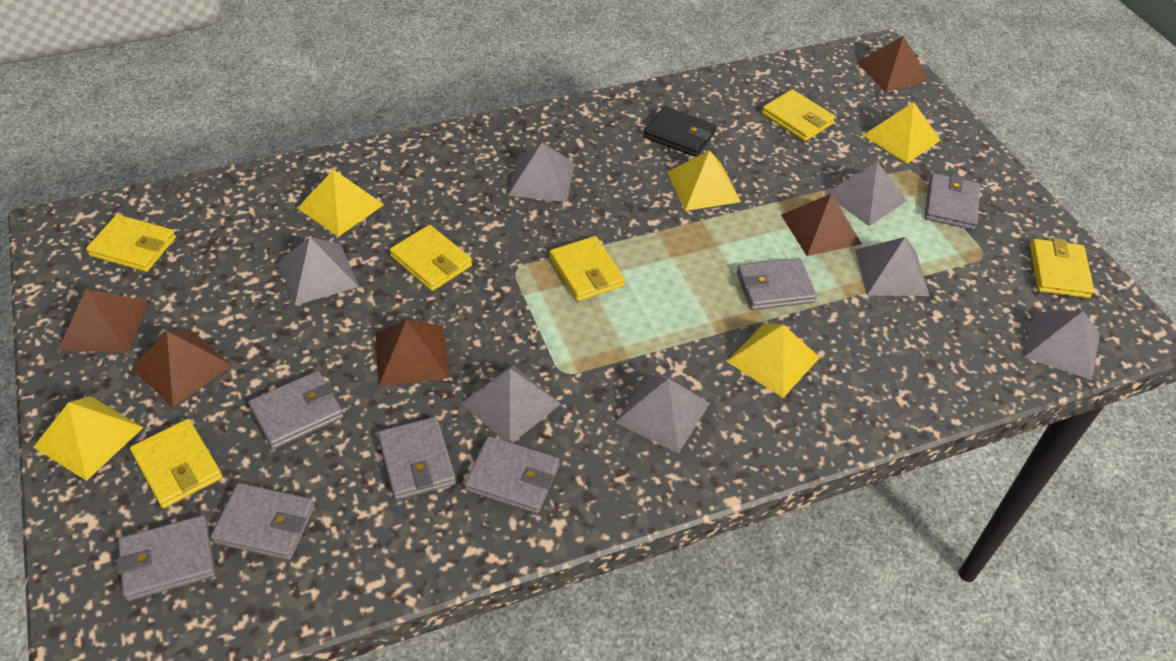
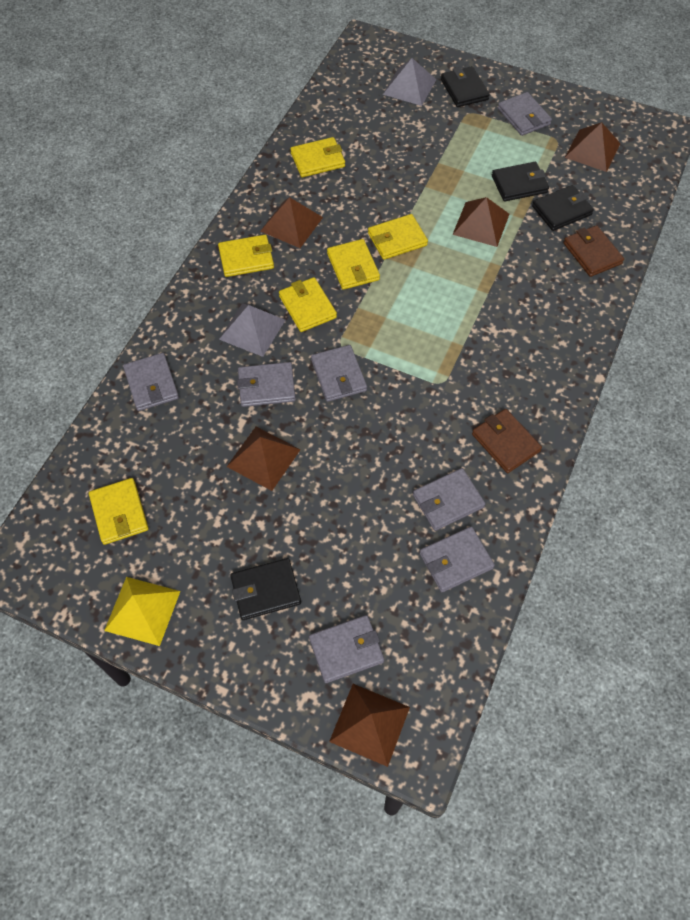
black wallet: 1 -> 4
brown wallet: 0 -> 2
grey pyramid: 7 -> 2
yellow pyramid: 5 -> 1

